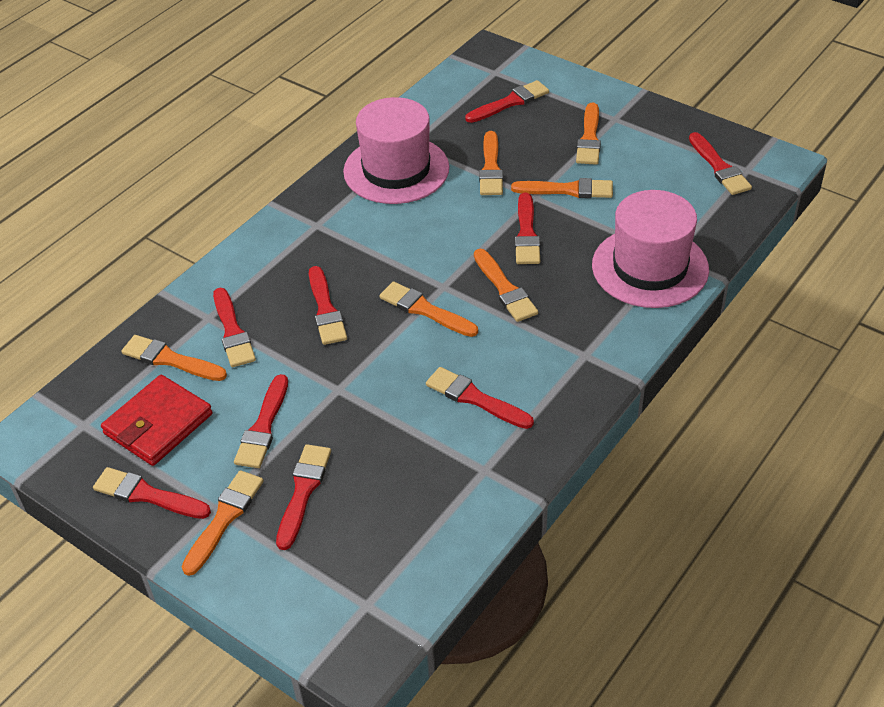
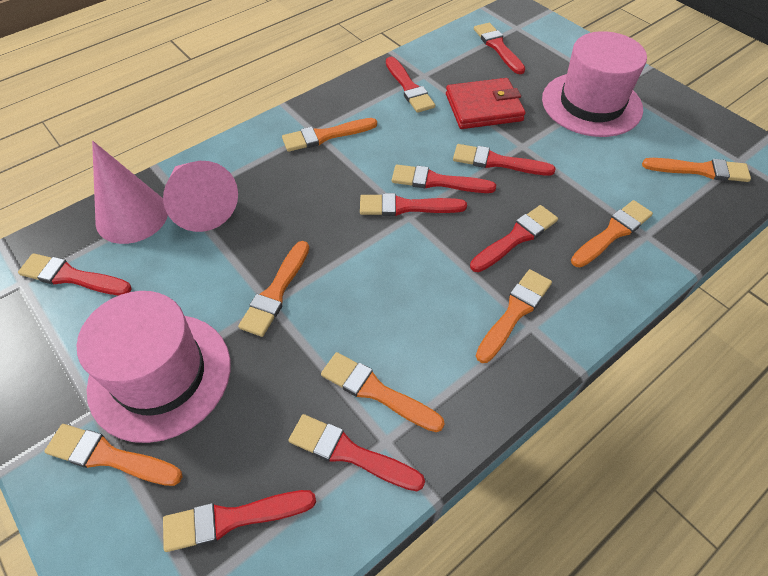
pink cone: 0 -> 2

